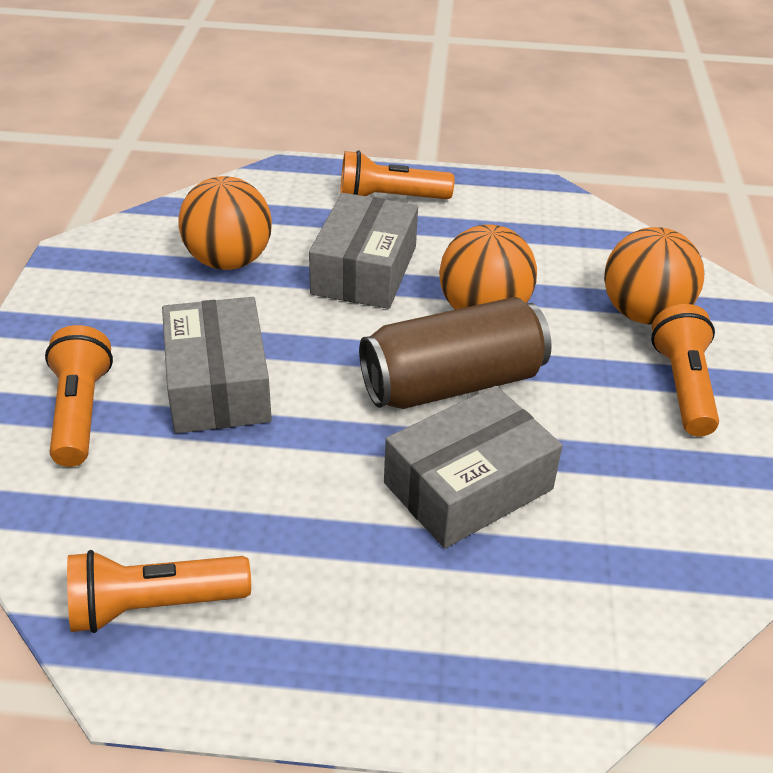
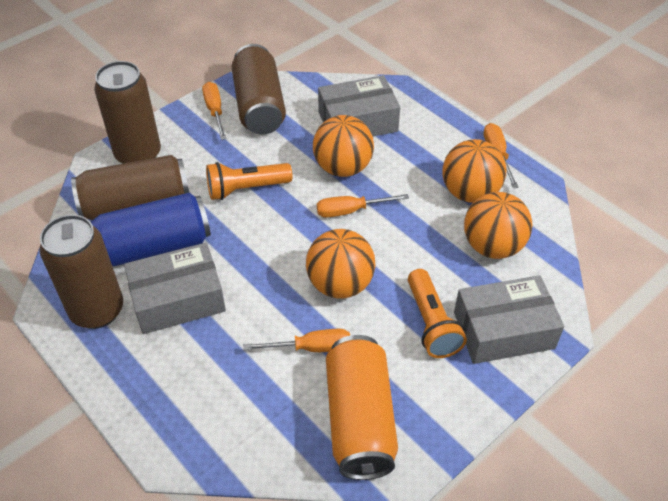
blue can: 0 -> 1
brown can: 1 -> 4
orange ball: 3 -> 4
orange can: 0 -> 1
orange flashlight: 4 -> 2
orange screwdriver: 0 -> 4

